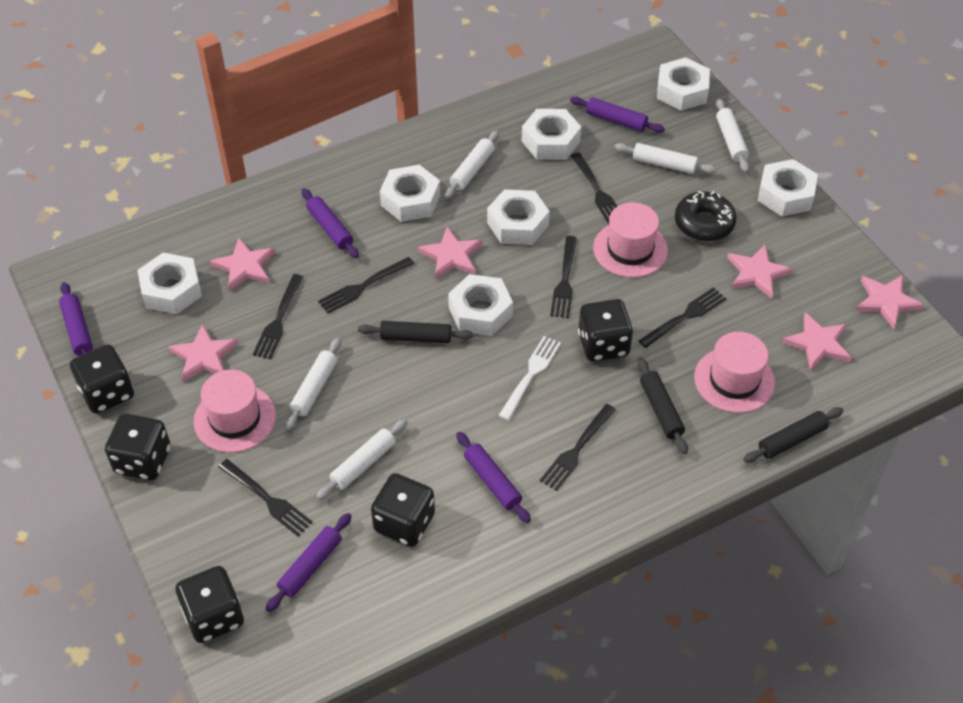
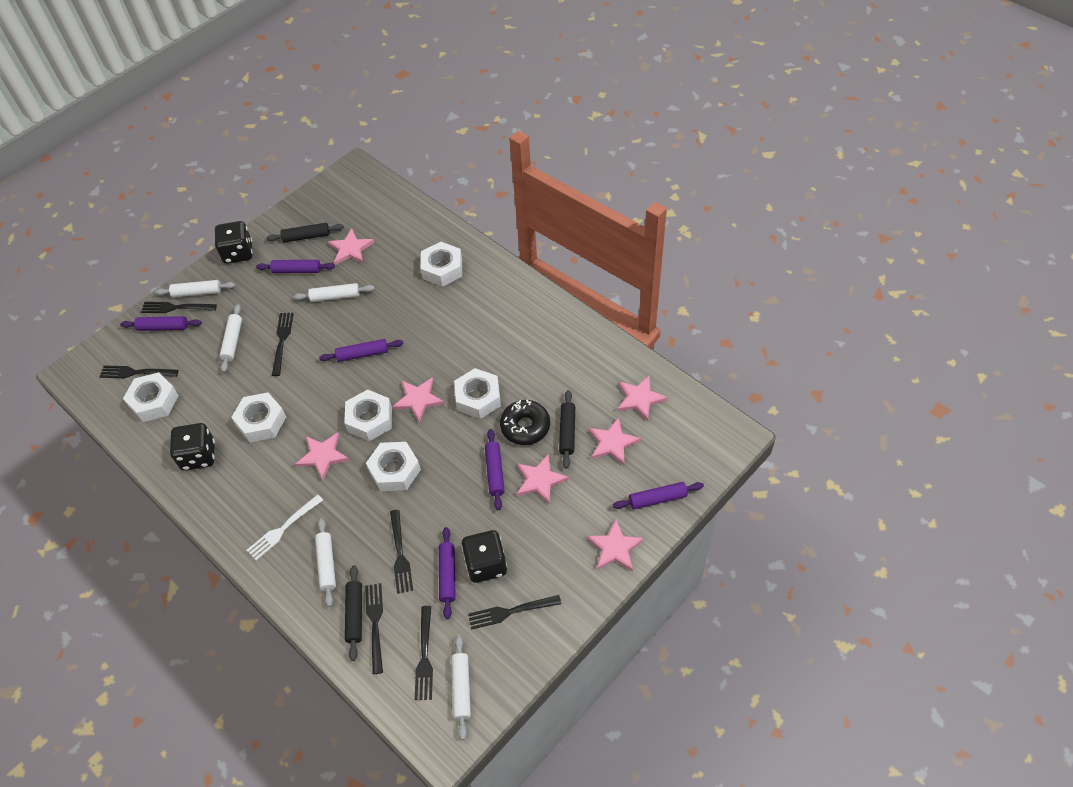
black dice: 5 -> 3
pink hat: 3 -> 0
pink star: 6 -> 7
purple rolling pin: 5 -> 6
white nut: 7 -> 6

